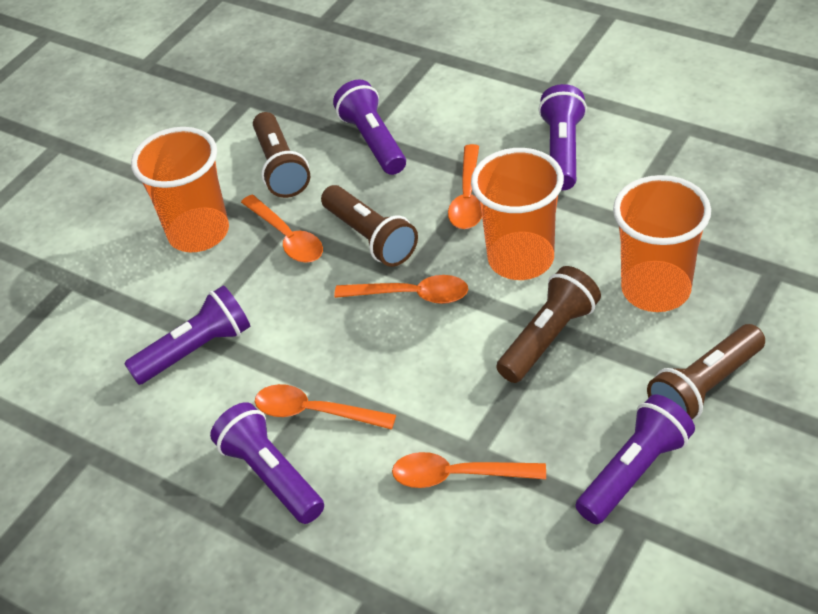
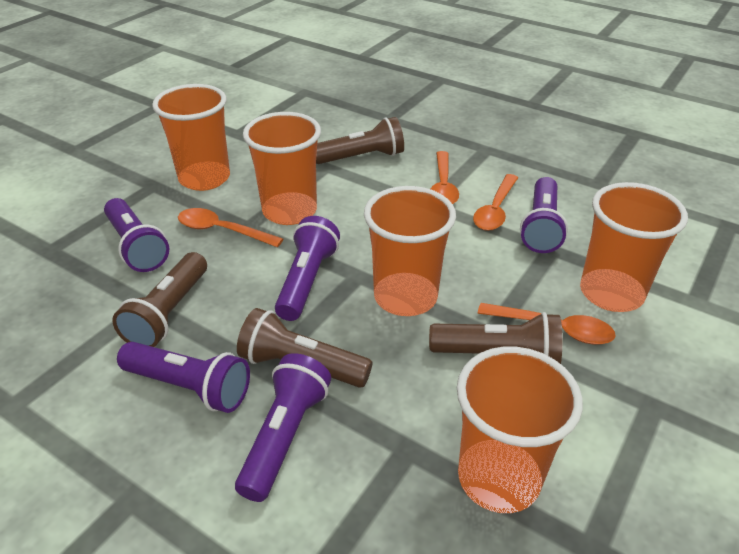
orange cup: 3 -> 5
orange spoon: 5 -> 4

